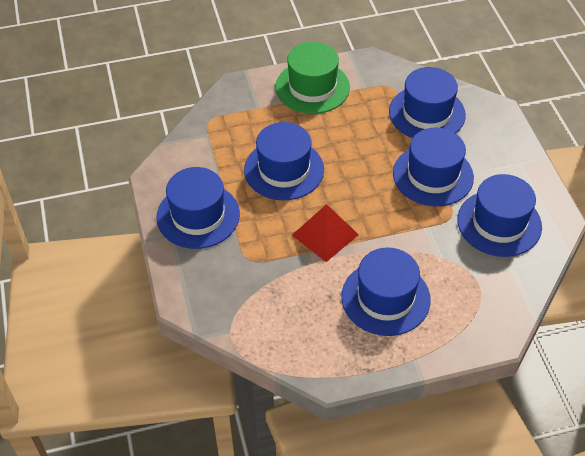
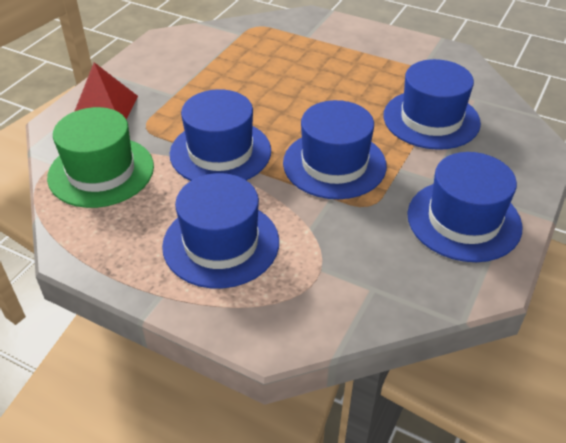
blue hat: 6 -> 5

